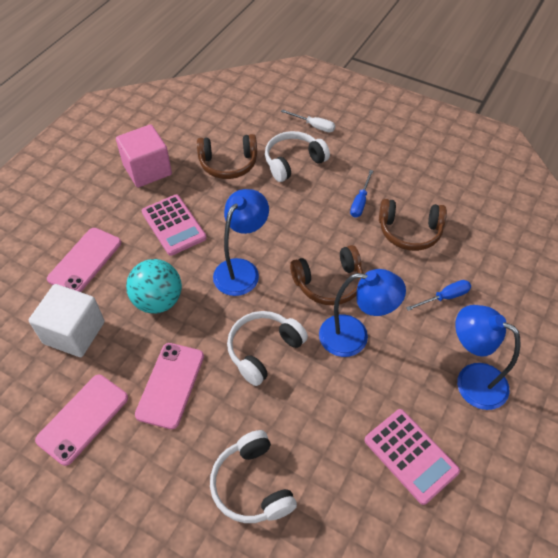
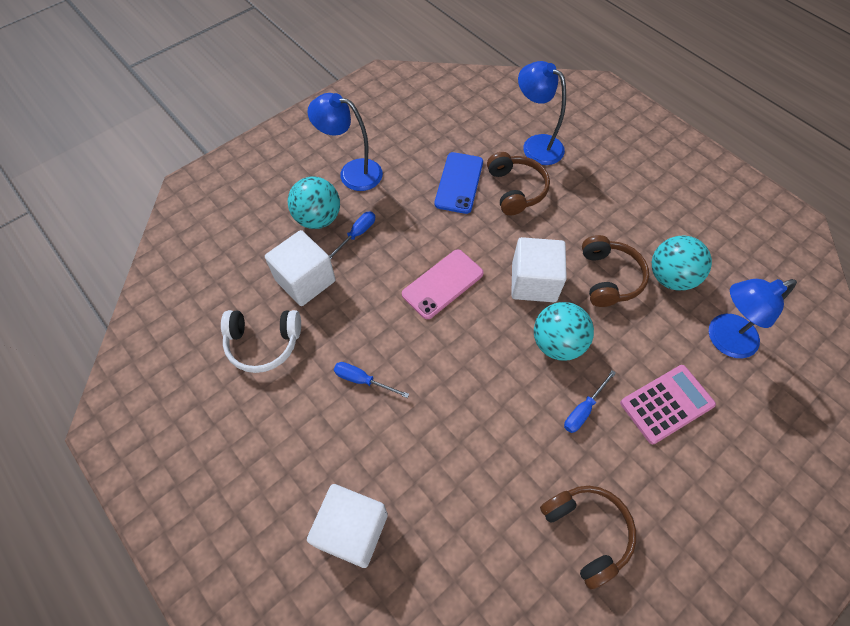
blue phone: 0 -> 1
blue screwdriver: 2 -> 3
pink calculator: 2 -> 1
pink cube: 1 -> 0
pink phone: 3 -> 1
turquoise ball: 1 -> 3
white cube: 1 -> 3
white headphones: 3 -> 1
white screwdriver: 1 -> 0

